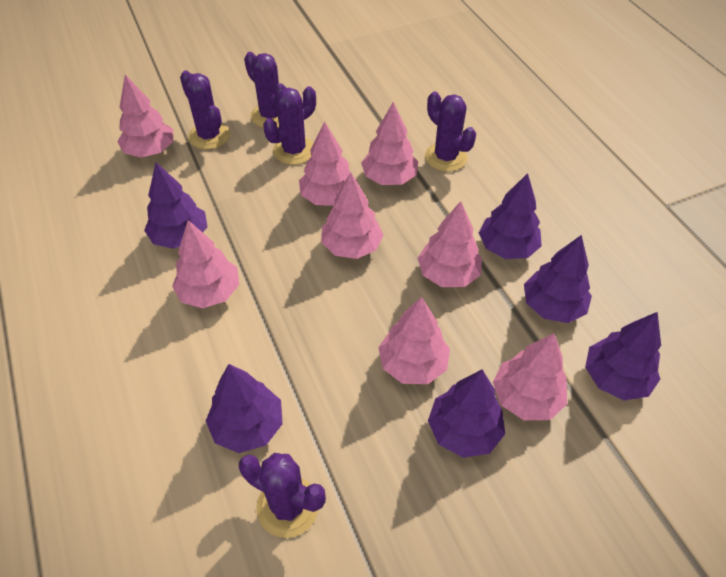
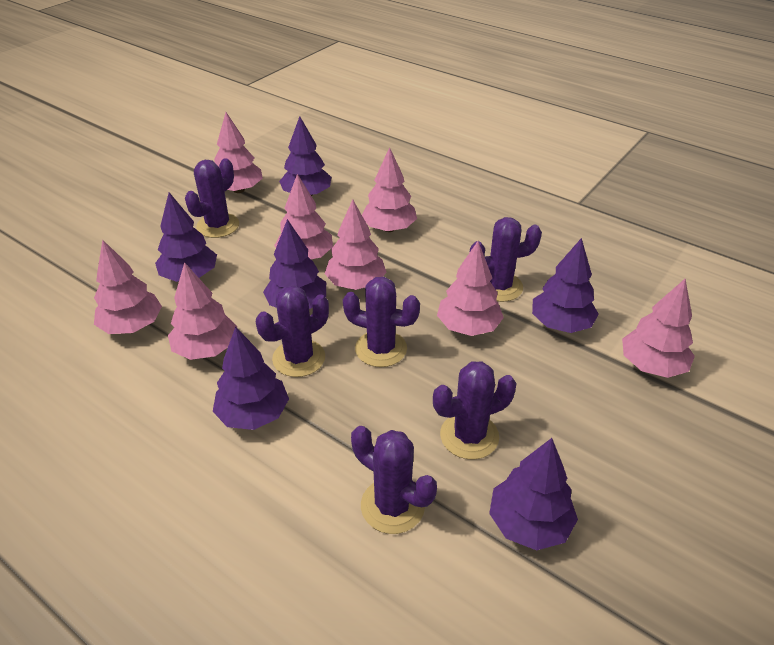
purple cactus: 5 -> 6

